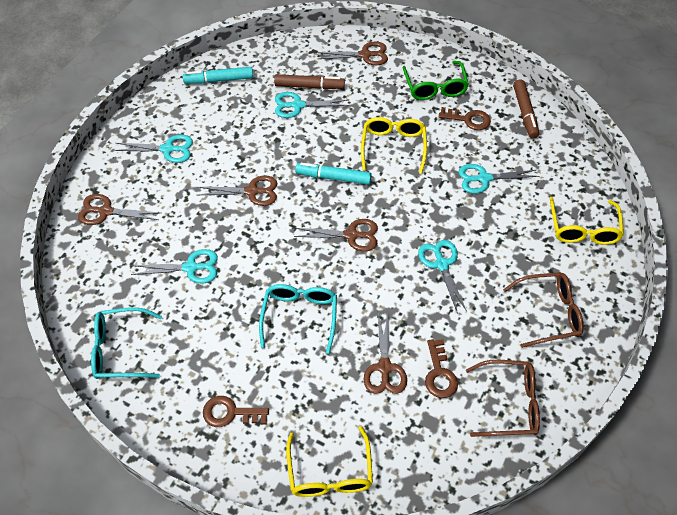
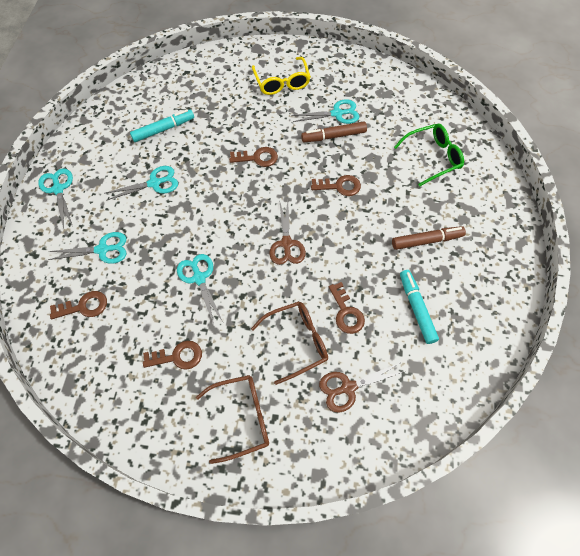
brown key: 3 -> 5
brown scissors: 5 -> 2
turquoise glasses: 2 -> 0
yellow glasses: 3 -> 1

